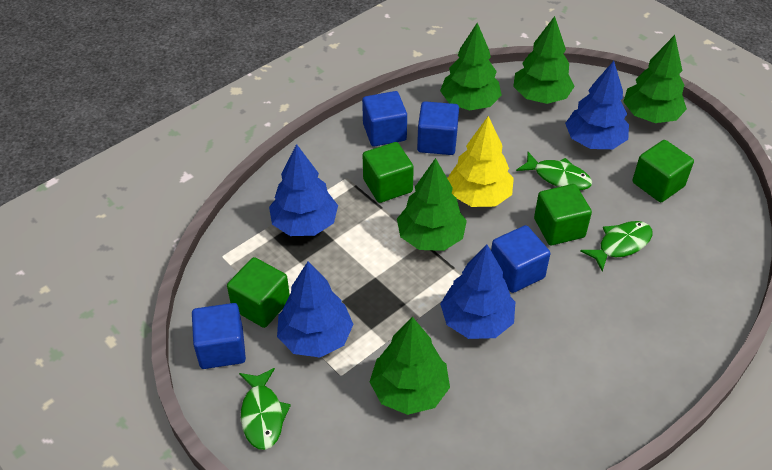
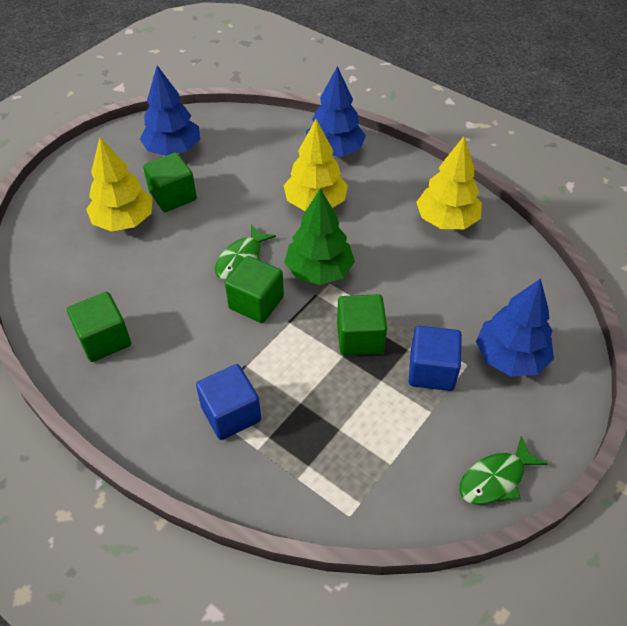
blue cube: 4 -> 2
blue tree: 4 -> 3
green fish: 3 -> 2
green tree: 5 -> 1
yellow tree: 1 -> 3

